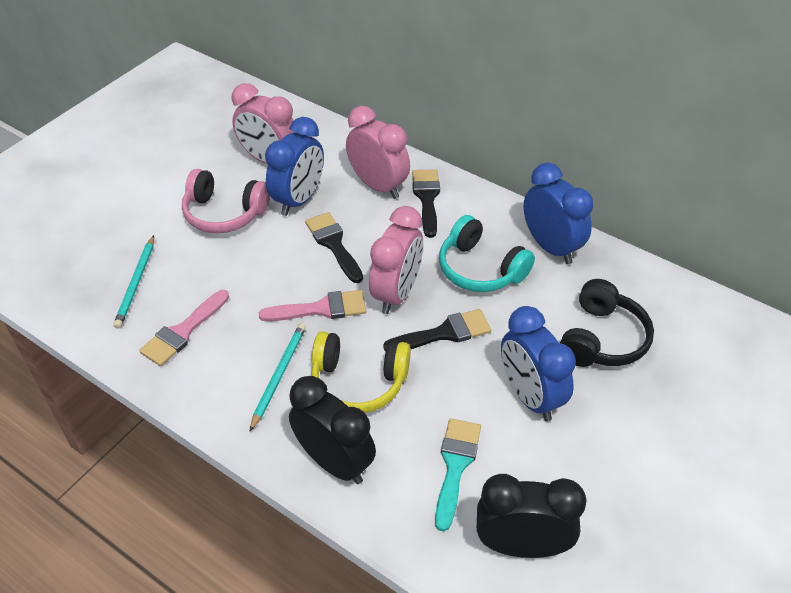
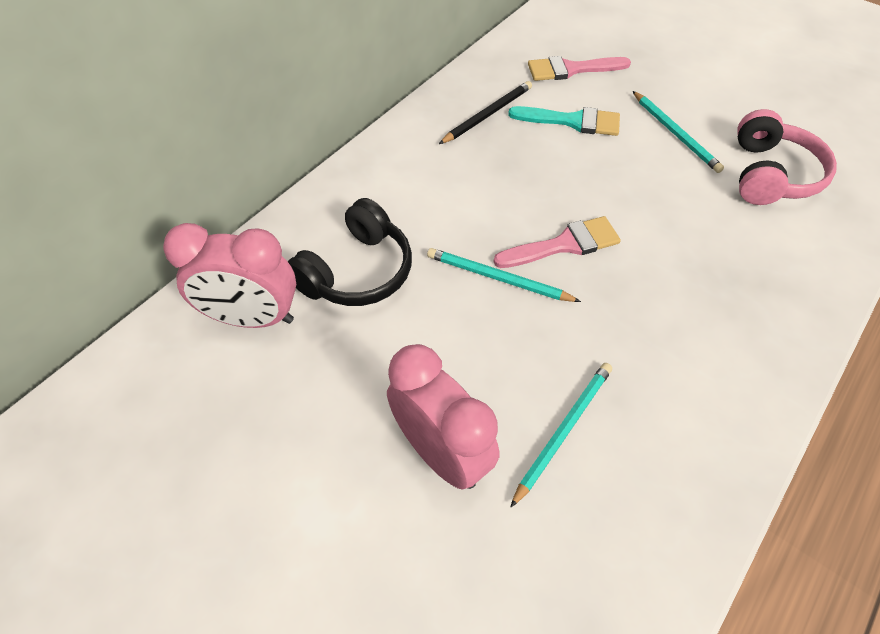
black brush: 3 -> 0
black clock: 2 -> 0
black pencil: 0 -> 1
blue clock: 3 -> 0
pink clock: 3 -> 2
turquoise headphones: 1 -> 0
turquoise pencil: 2 -> 3
yellow headphones: 1 -> 0

